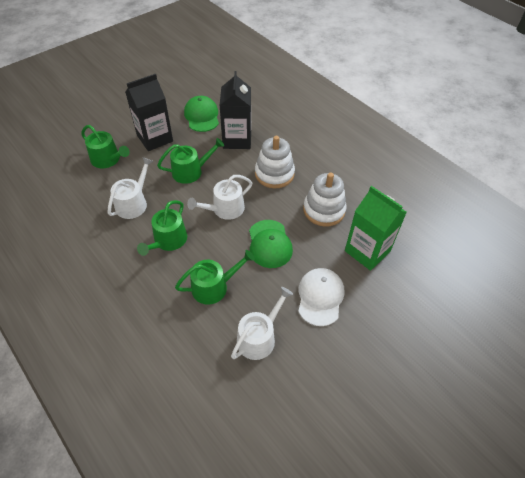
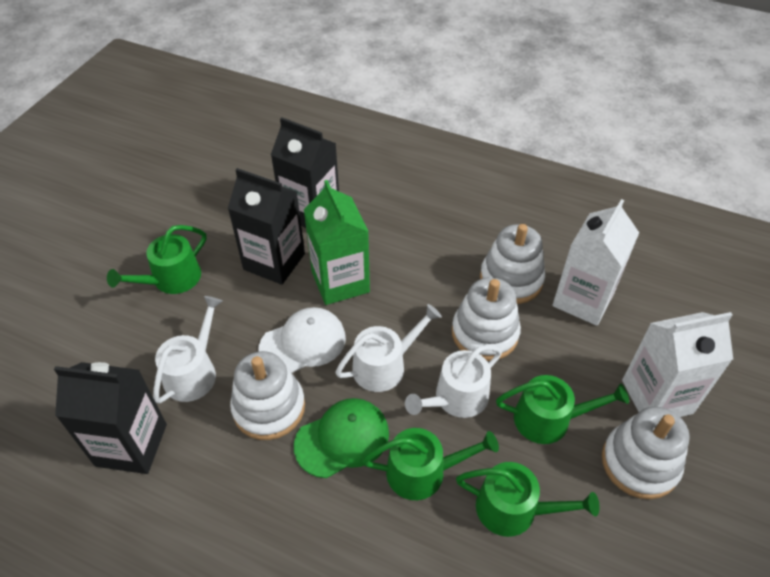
black carton: 2 -> 3
green cap: 2 -> 1
white carton: 0 -> 2
white stacking toy: 2 -> 4

